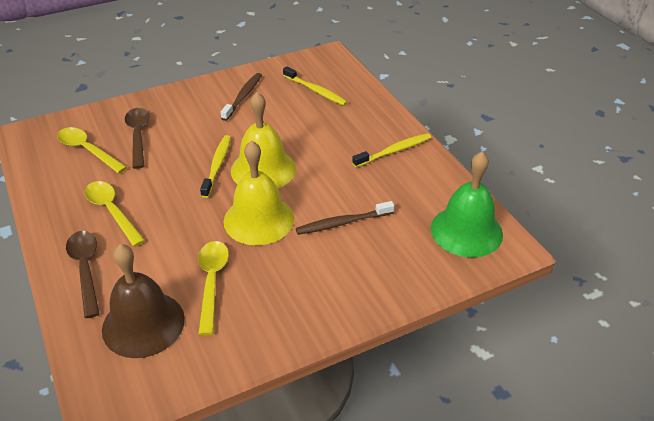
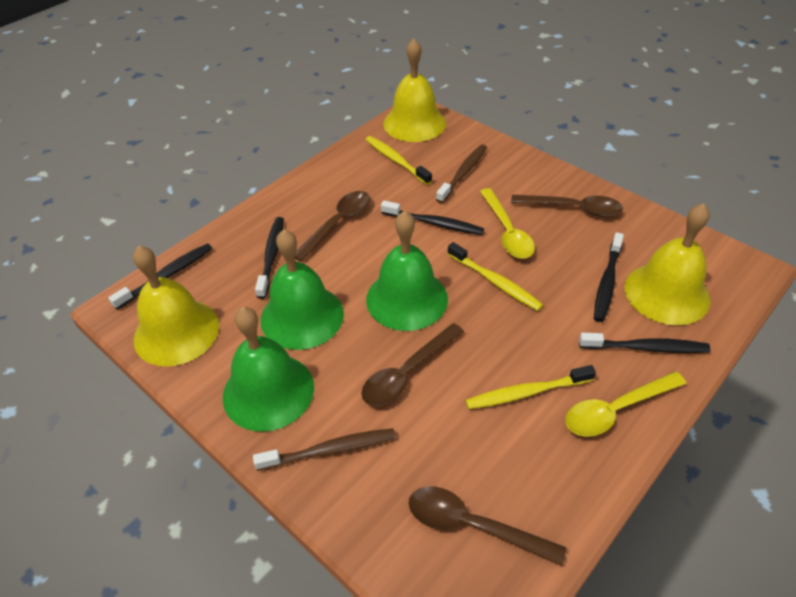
black toothbrush: 0 -> 5
brown bell: 1 -> 0
brown spoon: 2 -> 4
green bell: 1 -> 3
yellow bell: 2 -> 3
yellow spoon: 3 -> 2

